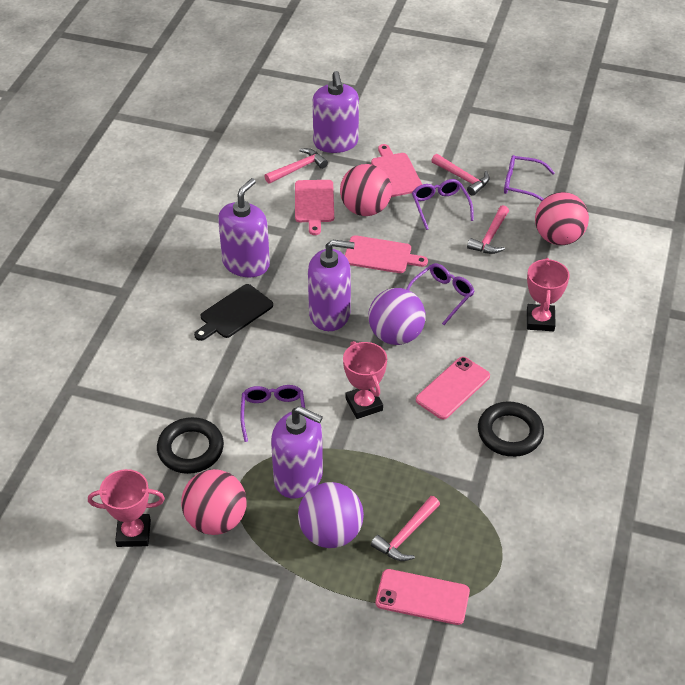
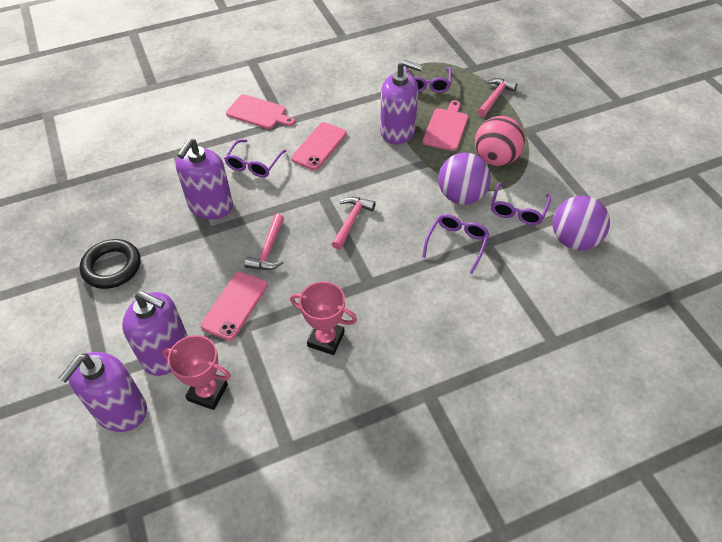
black cutting board: 1 -> 0
black ring: 2 -> 1
pink ball: 3 -> 1
pink cutting board: 3 -> 2
pink hammer: 4 -> 3
pink trophy: 3 -> 2

